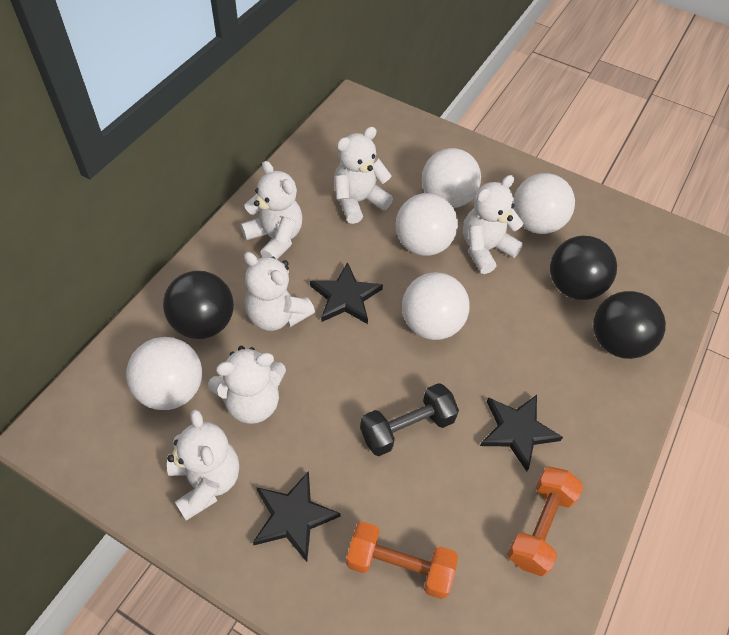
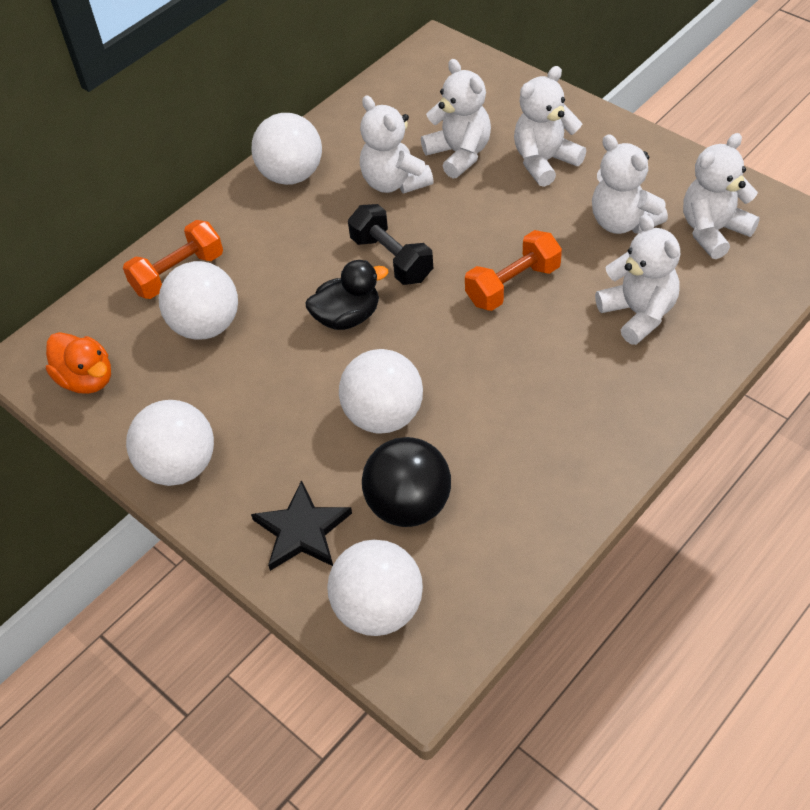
black ball: 3 -> 1
black duck: 0 -> 1
black star: 3 -> 1
orange duck: 0 -> 1

